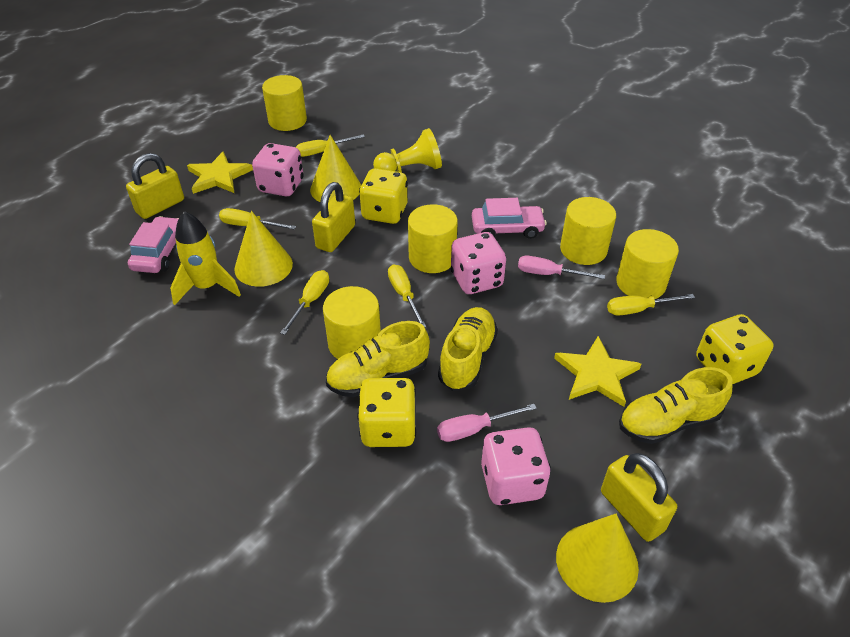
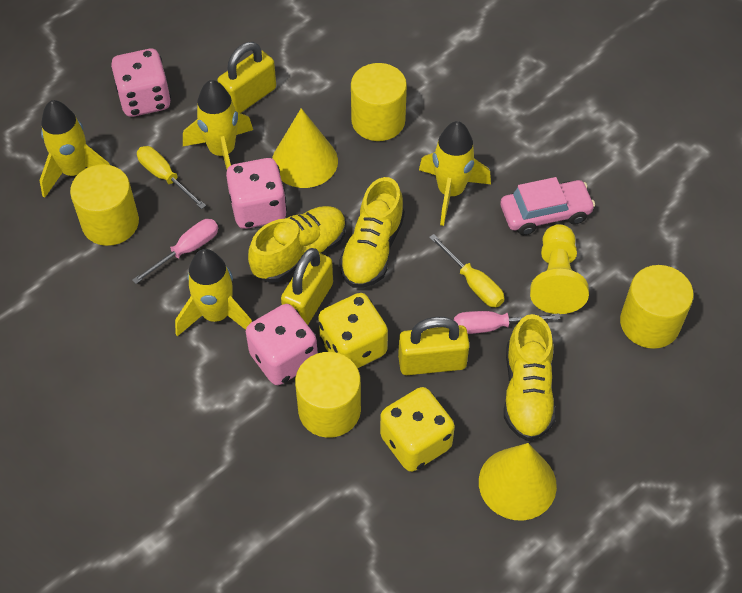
pink car: 2 -> 1
yellow cone: 3 -> 2
yellow cylinder: 5 -> 4
yellow dice: 3 -> 2
yellow rocket: 1 -> 4
yellow screwdriver: 5 -> 2
yellow star: 2 -> 0

